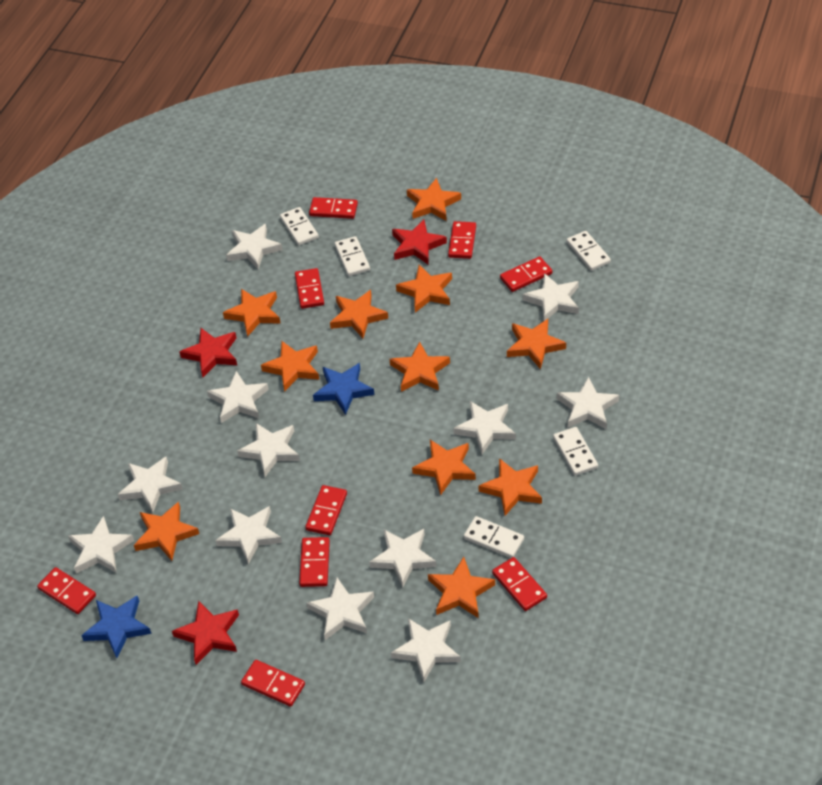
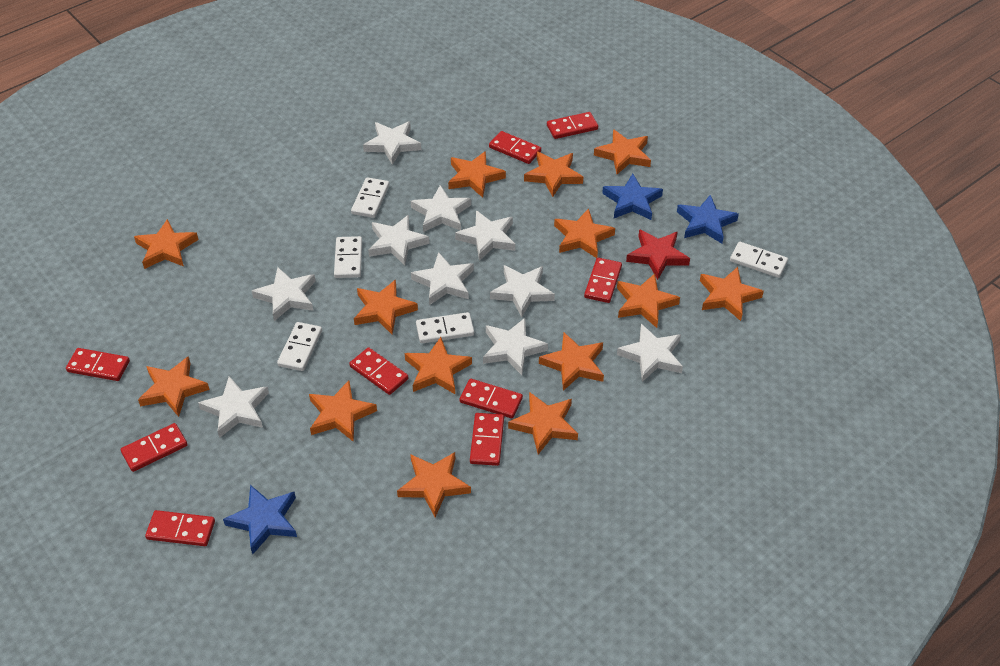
blue star: 2 -> 3
orange star: 11 -> 14
red star: 3 -> 1
white star: 12 -> 10

